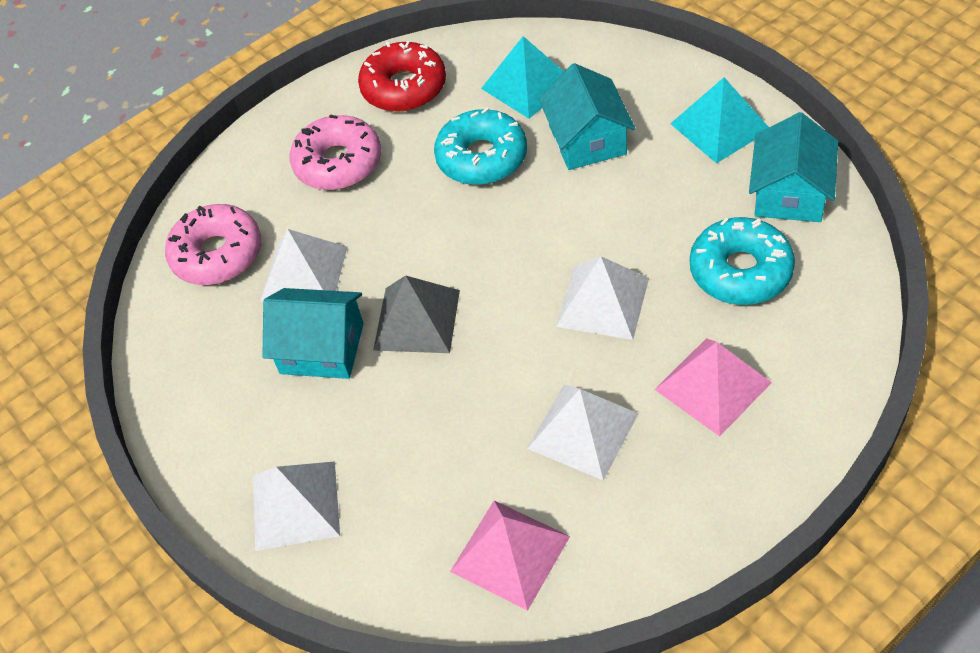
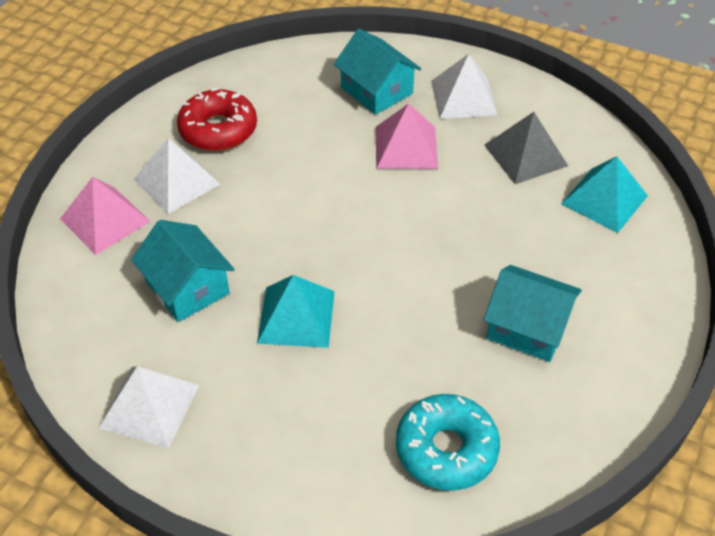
pink donut: 2 -> 0
turquoise donut: 2 -> 1
white pyramid: 4 -> 3

